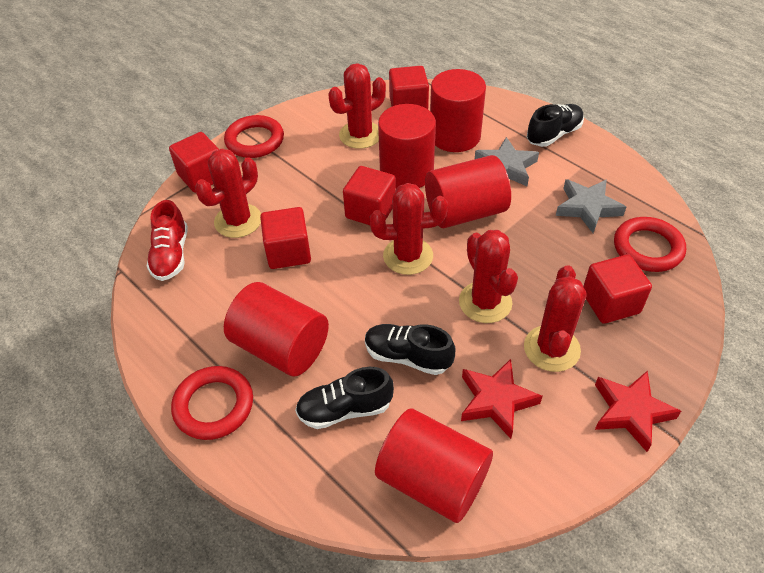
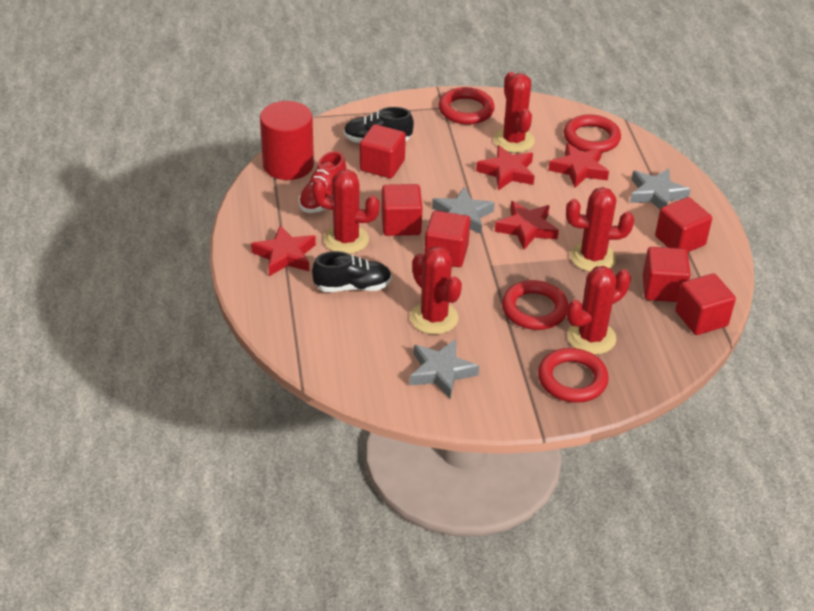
black shoe: 3 -> 2
grey star: 2 -> 3
red cube: 5 -> 6
red cylinder: 5 -> 1
red ring: 3 -> 4
red star: 2 -> 4

